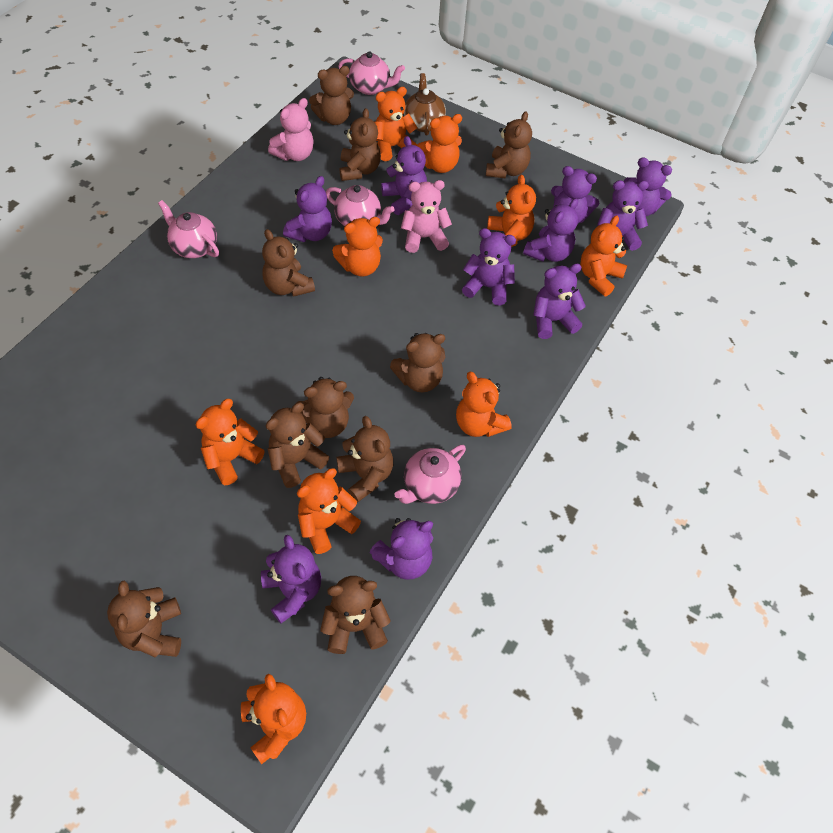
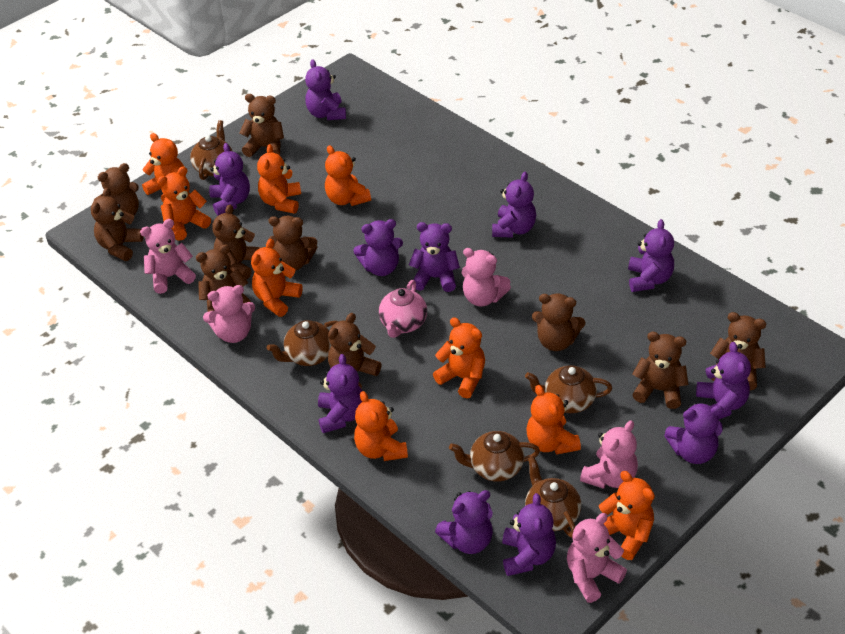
brown teapot: 1 -> 5
pink teapot: 4 -> 1
pink teddy bear: 2 -> 5
purple teddy bear: 10 -> 11

